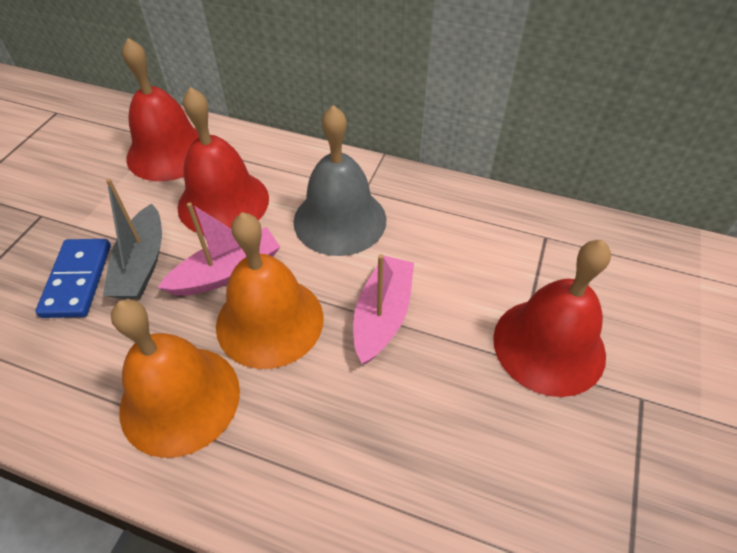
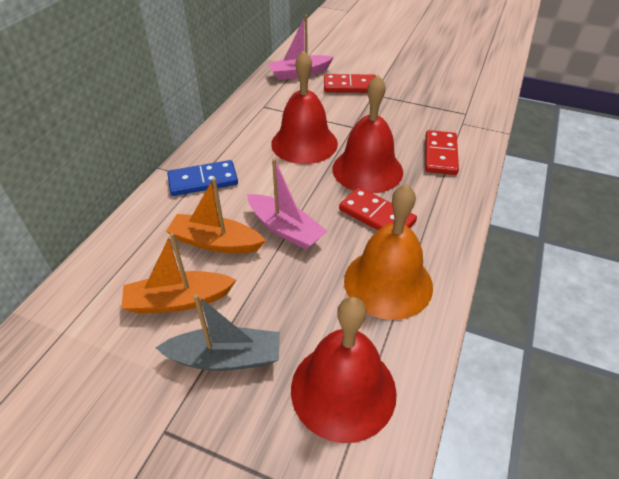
grey bell: 1 -> 0
orange bell: 2 -> 1
orange boat: 0 -> 2
red domino: 0 -> 3

